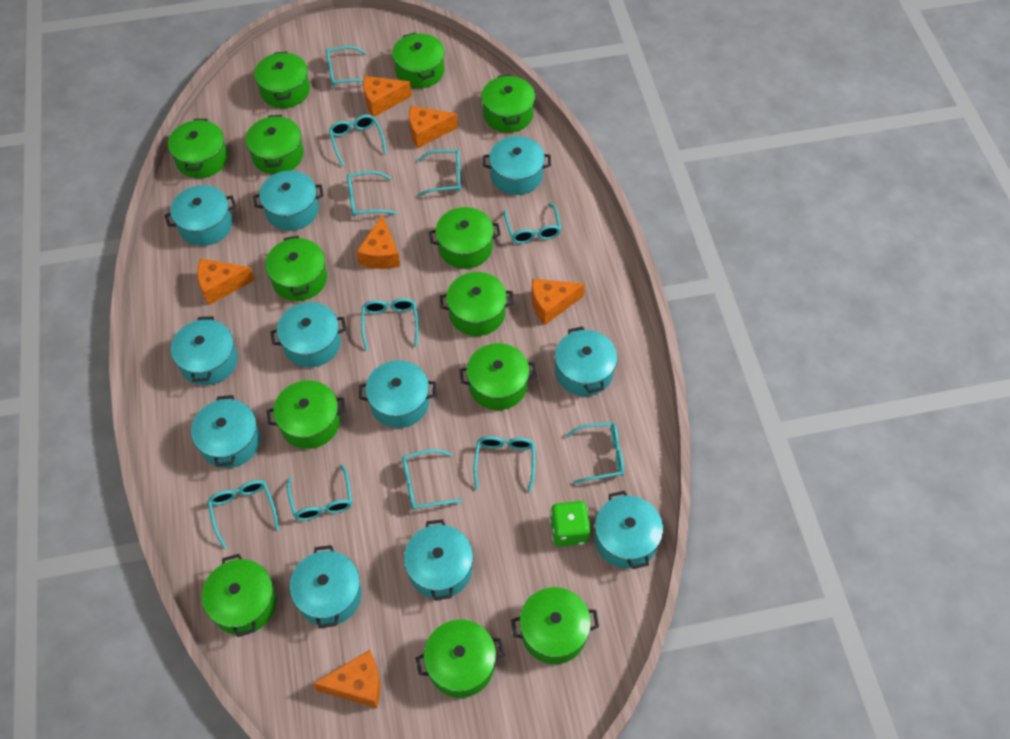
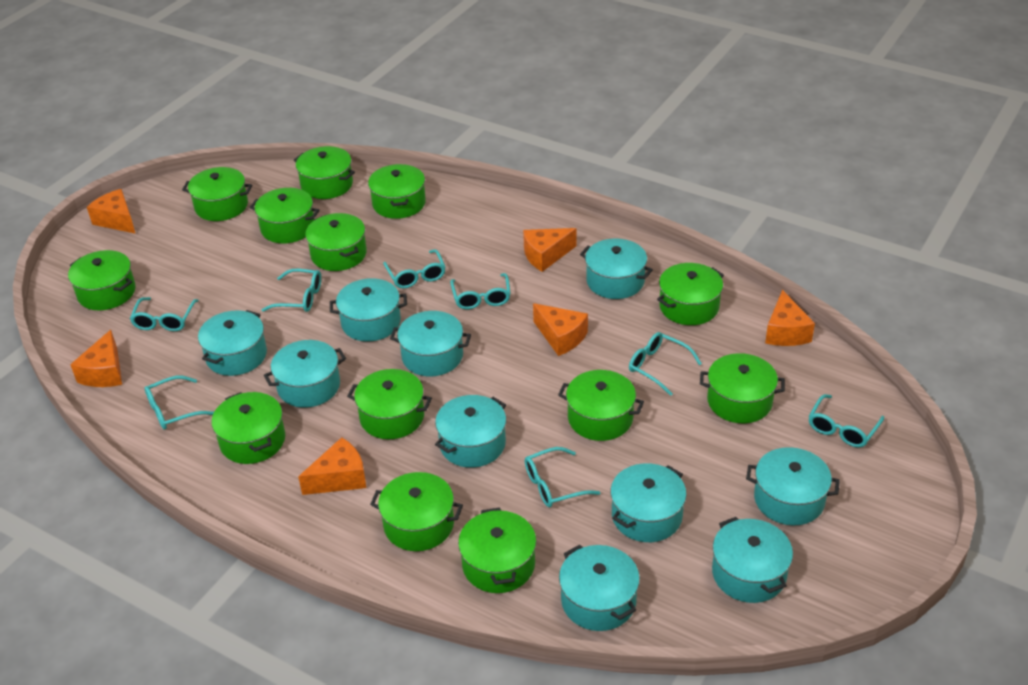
green dice: 1 -> 0
turquoise glasses: 11 -> 8
turquoise pot: 11 -> 10

